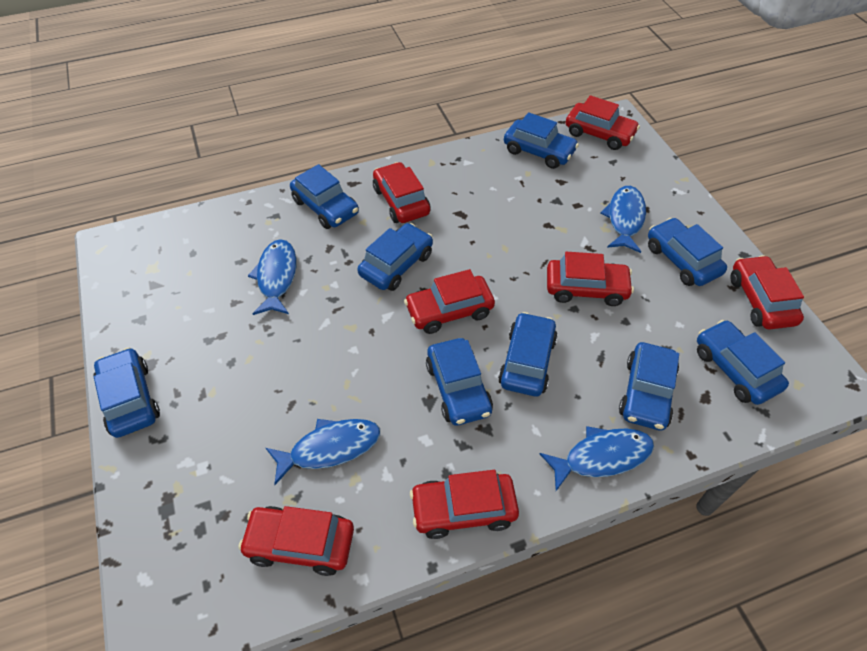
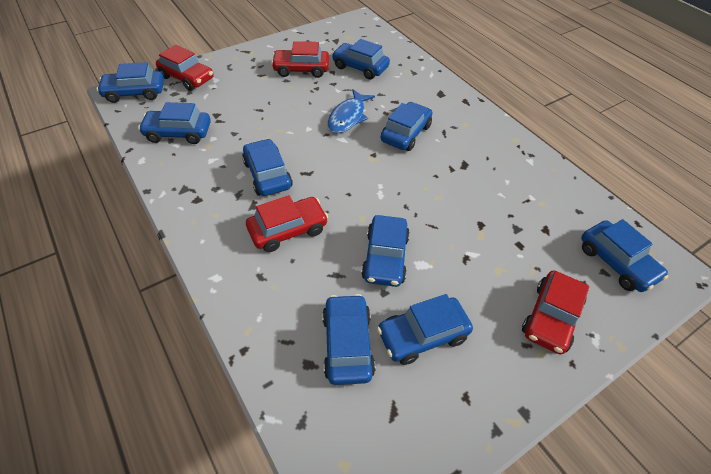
blue fish: 4 -> 1
red car: 7 -> 4

